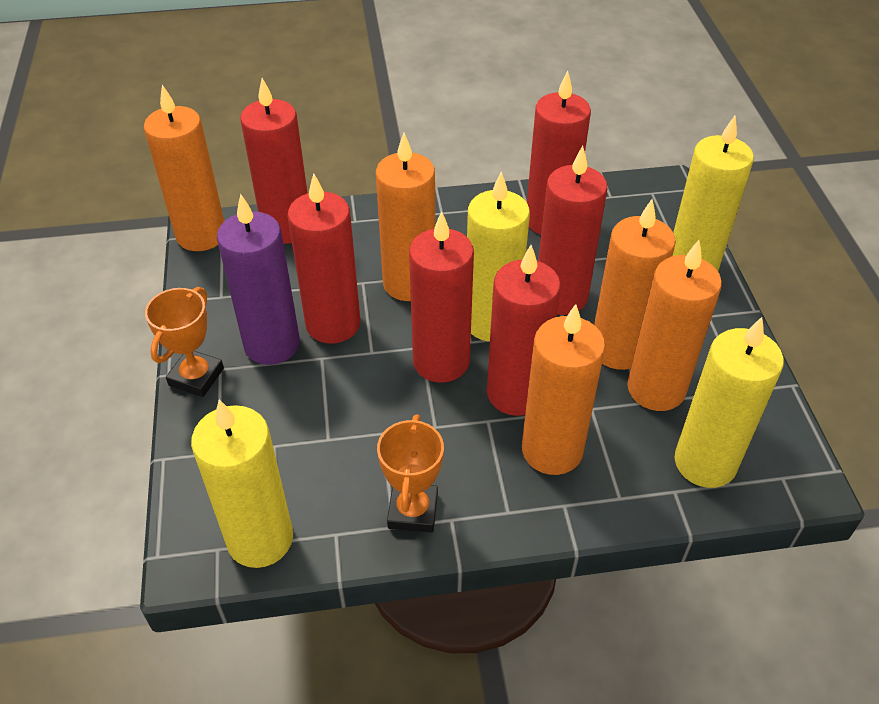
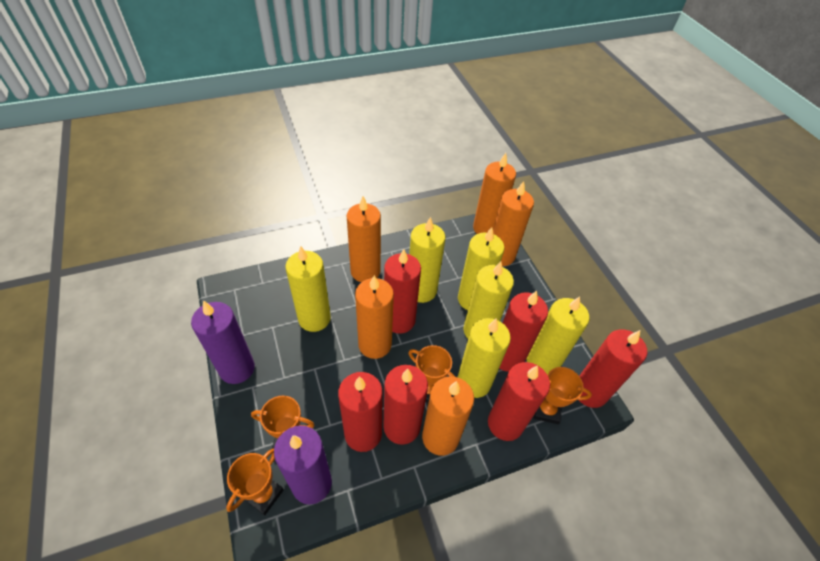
orange trophy: 2 -> 4
purple candle: 1 -> 2
yellow candle: 4 -> 6

